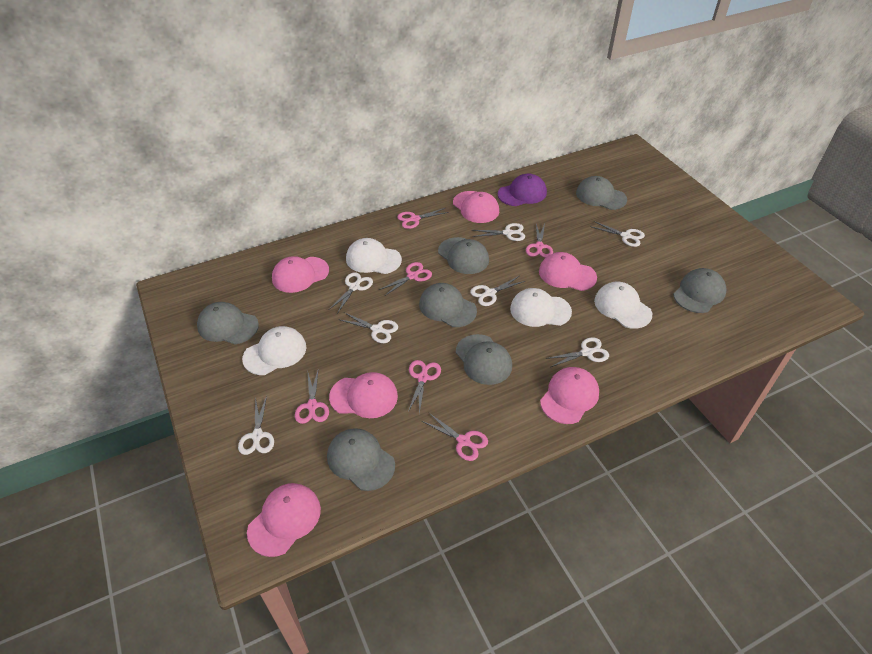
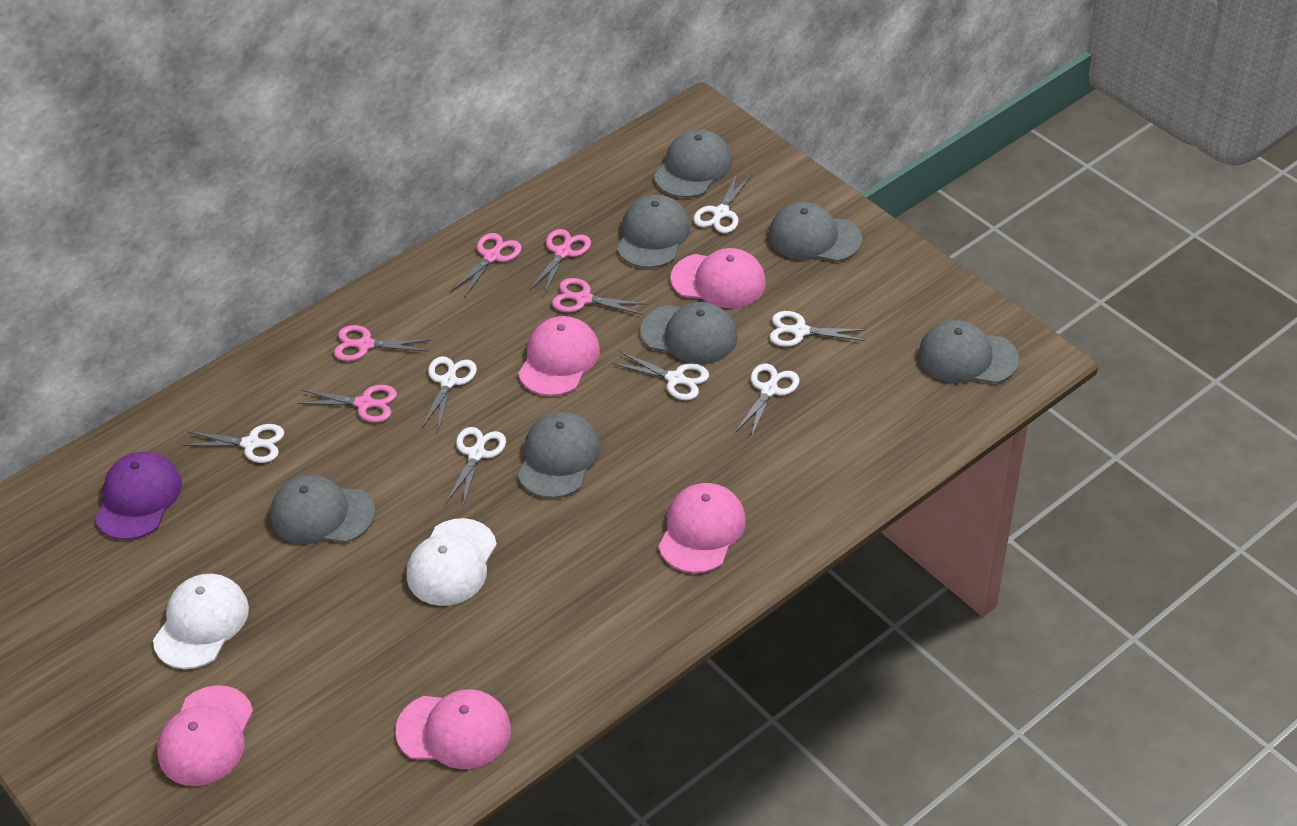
pink cap: 6 -> 5
pink scissors: 6 -> 5
white cap: 4 -> 2

